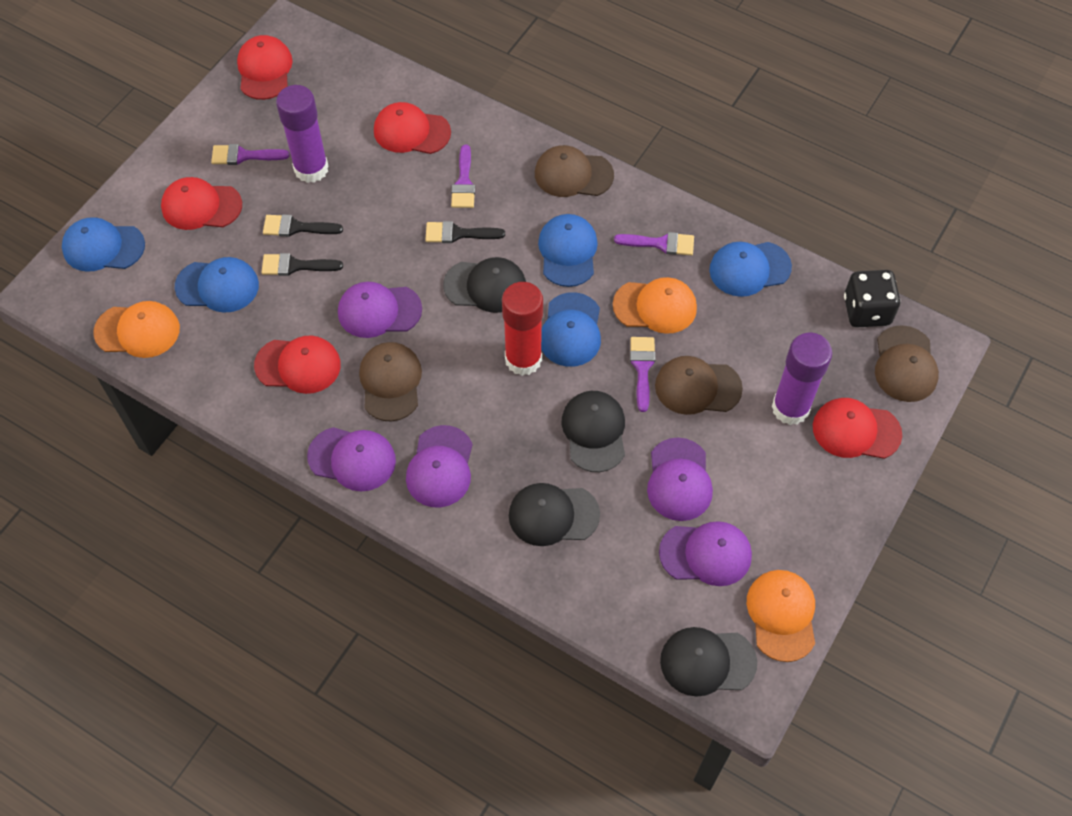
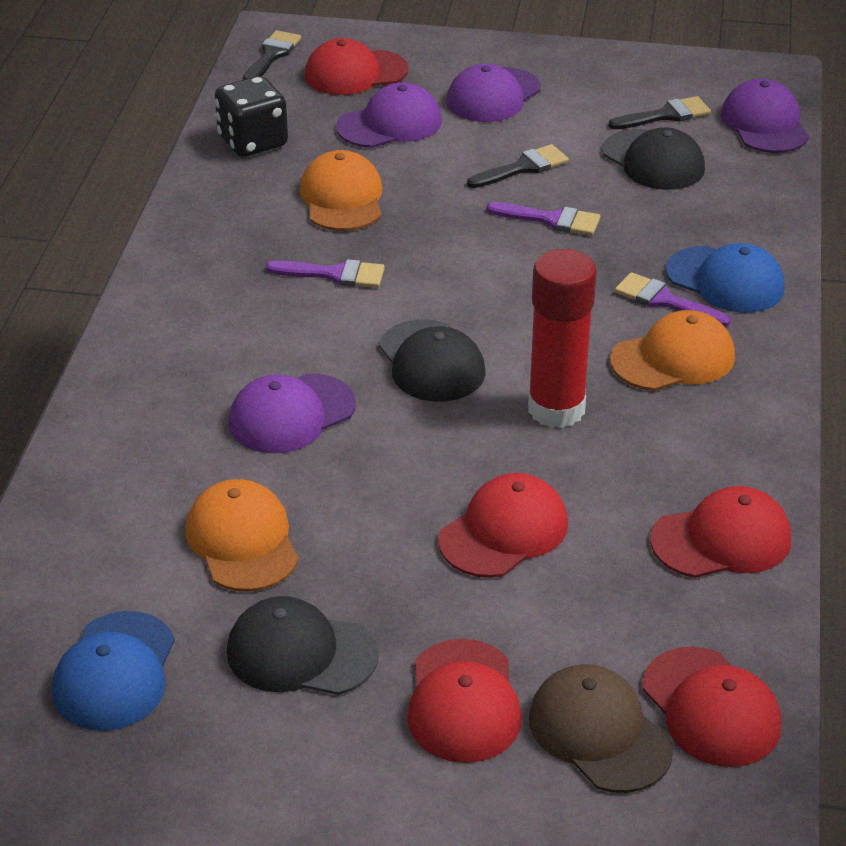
black cap: 4 -> 3
blue cap: 5 -> 2
brown cap: 4 -> 1
purple brush: 4 -> 3
purple cap: 5 -> 4
purple glue stick: 2 -> 0

